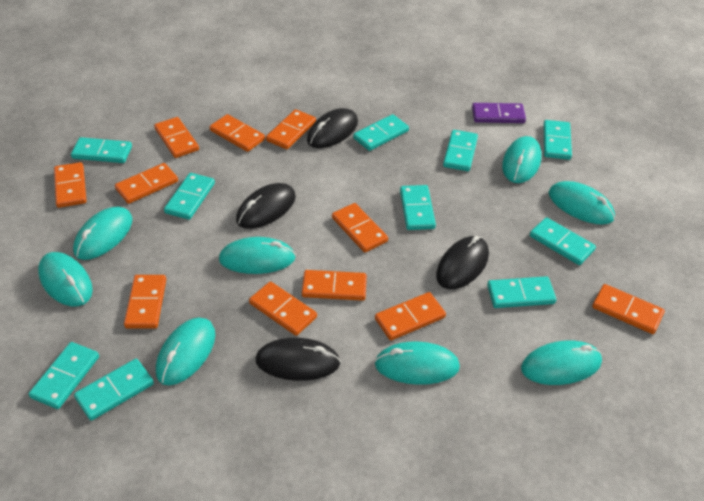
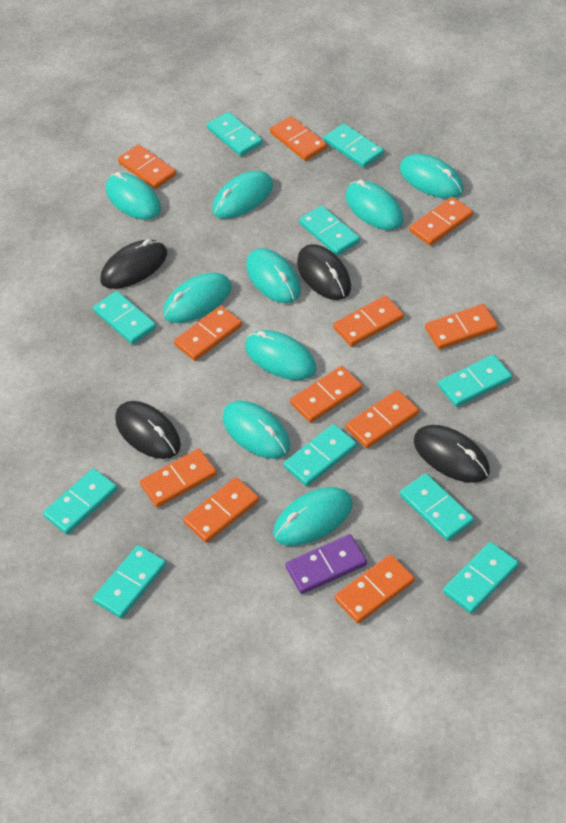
turquoise mouse: 8 -> 9

